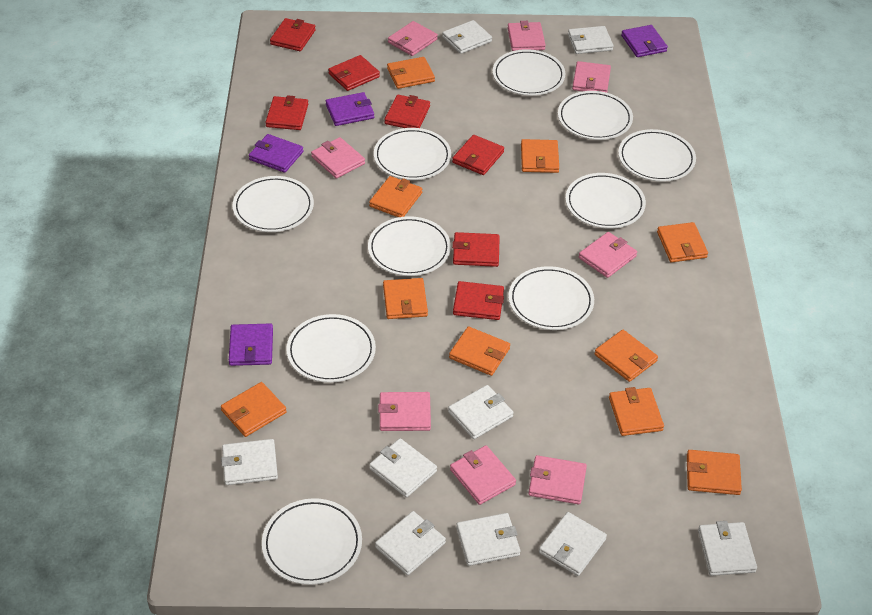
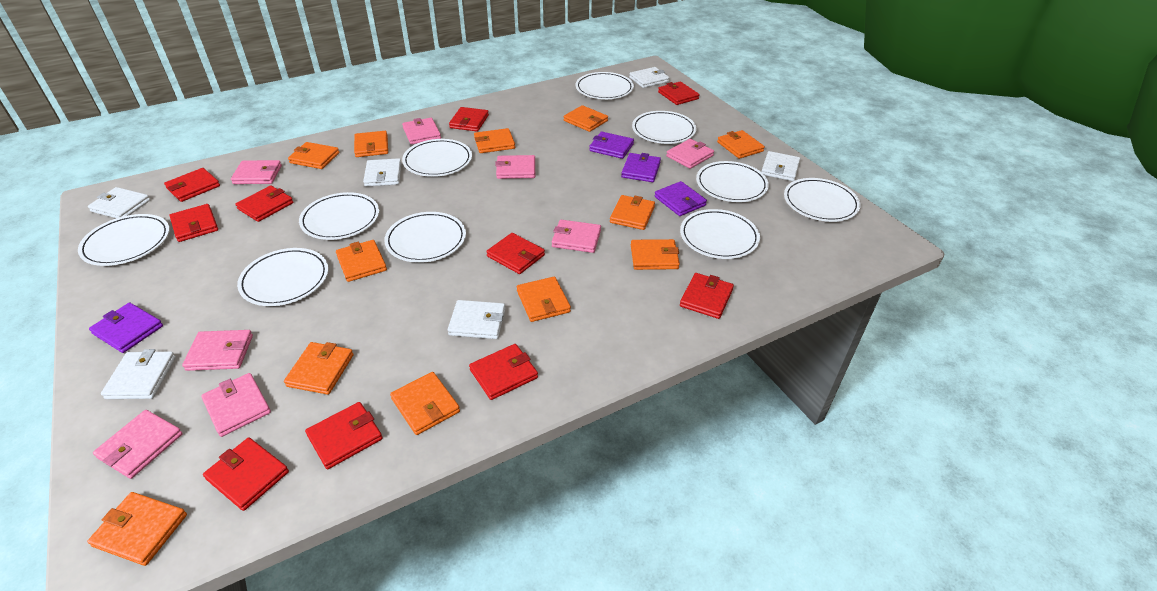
orange wallet: 10 -> 12
red wallet: 7 -> 10
white wallet: 9 -> 6

